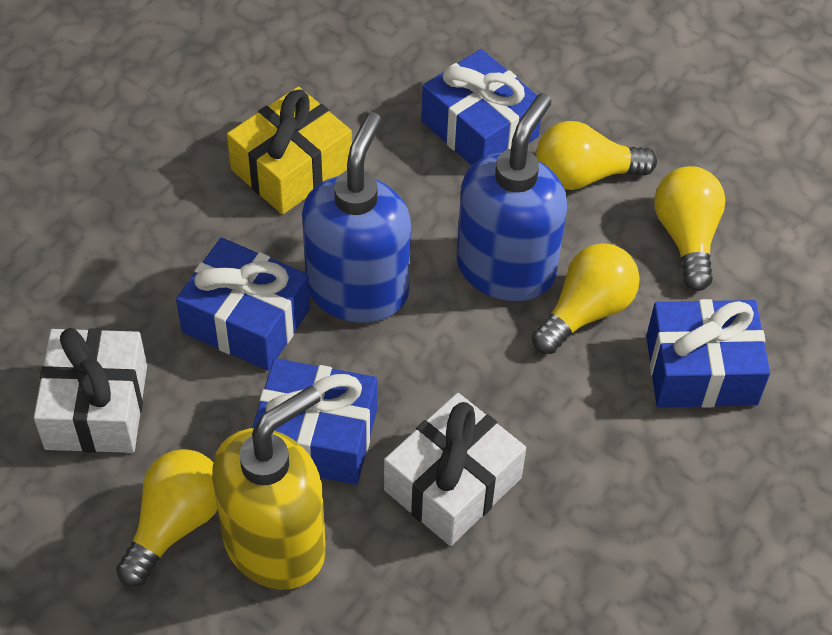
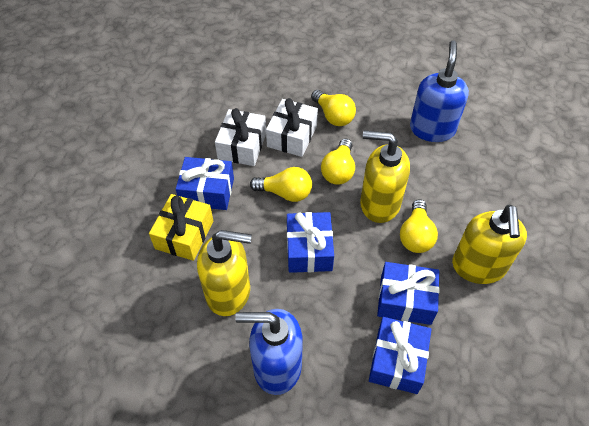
yellow soap dispenser: 1 -> 3

